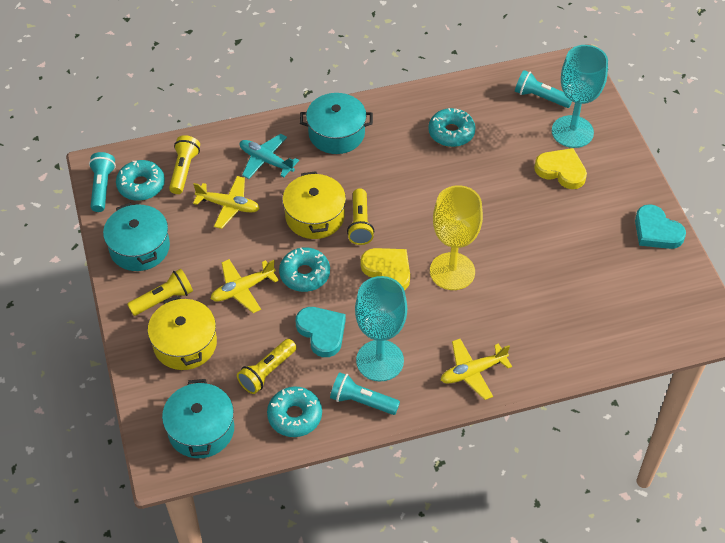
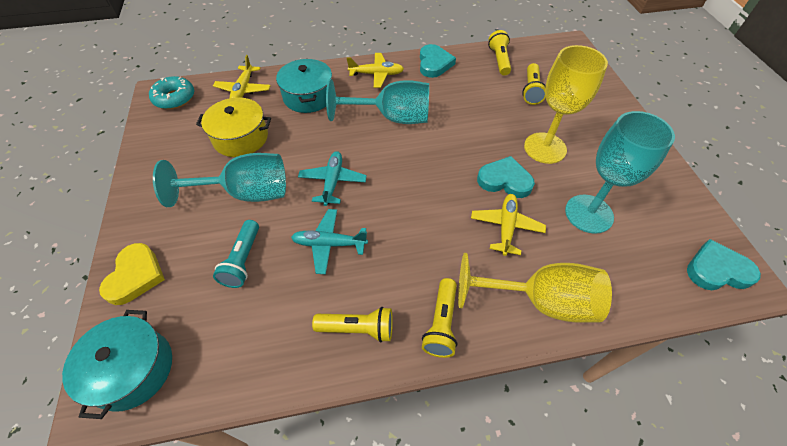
turquoise donut: 4 -> 1
turquoise flashlight: 3 -> 1
turquoise goblet: 2 -> 3
turquoise heart: 2 -> 3
turquoise plane: 1 -> 2
turquoise pot: 3 -> 2
yellow goblet: 1 -> 2
yellow heart: 2 -> 1
yellow pot: 2 -> 1

